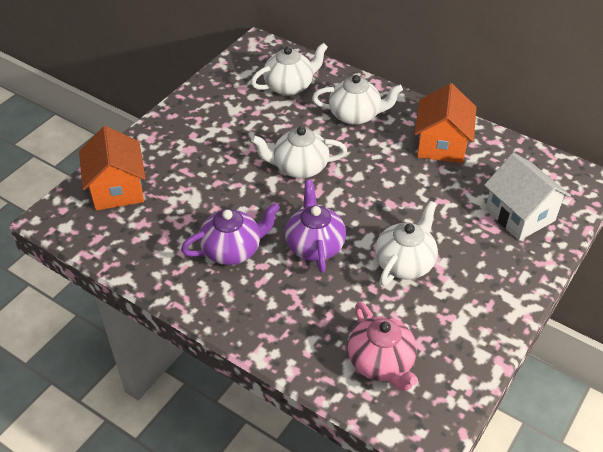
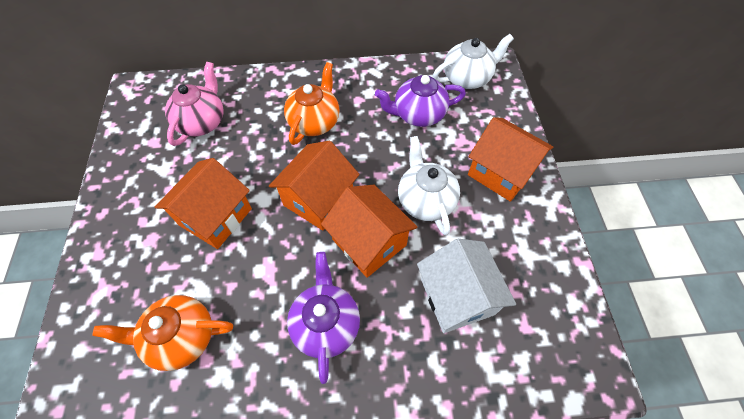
orange house: 2 -> 4
orange teapot: 0 -> 2
white teapot: 4 -> 2

